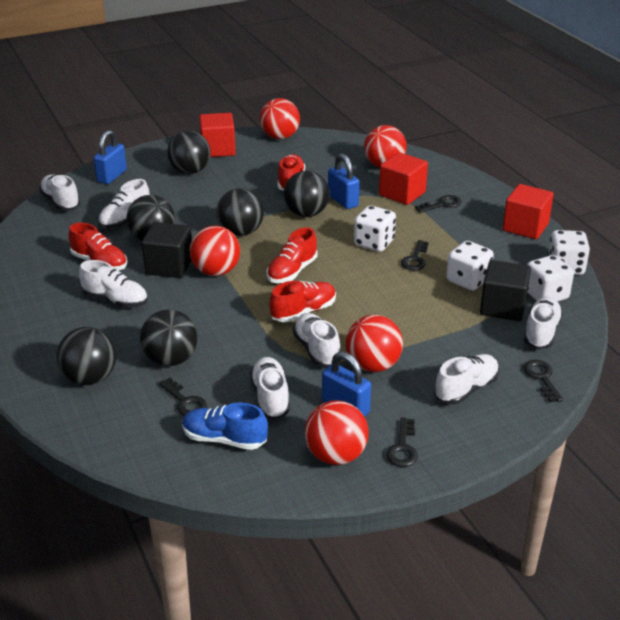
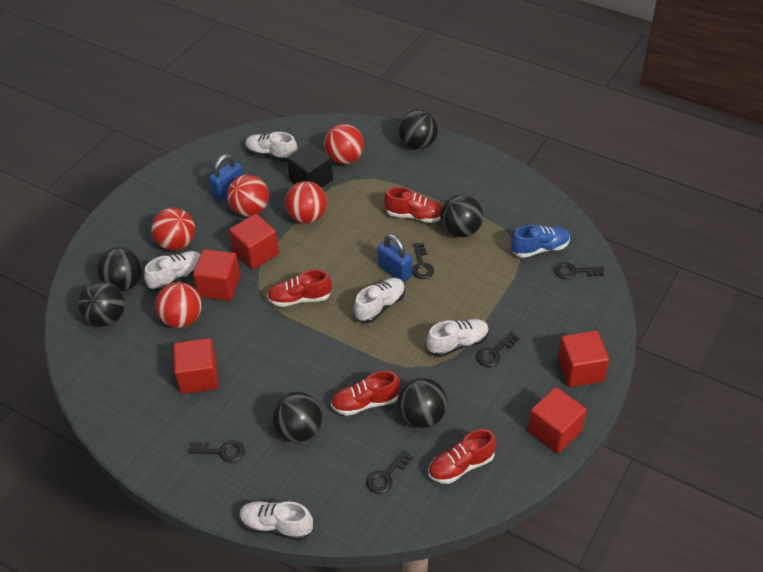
black cube: 2 -> 1
blue padlock: 3 -> 2
red cube: 3 -> 5
white dice: 4 -> 0
white shoe: 7 -> 5

